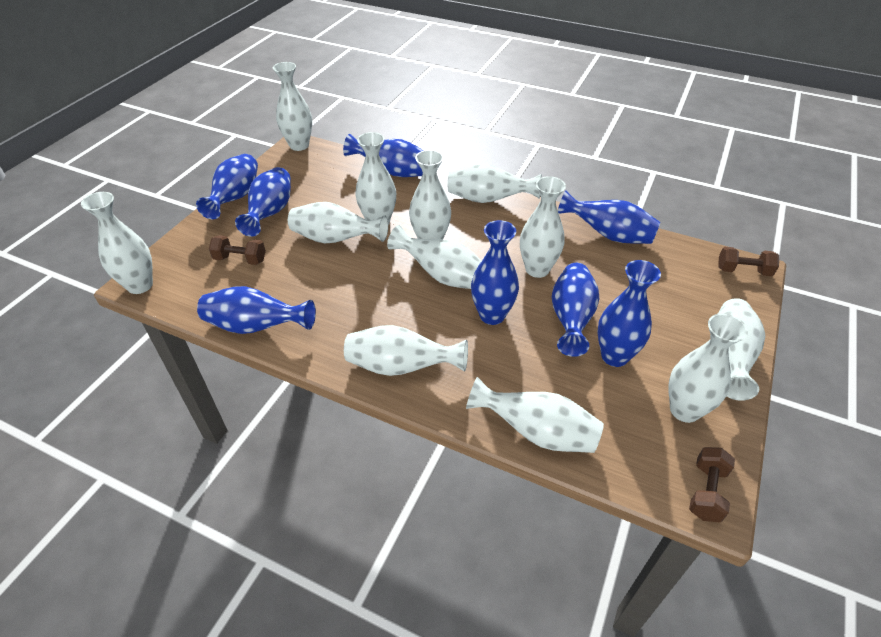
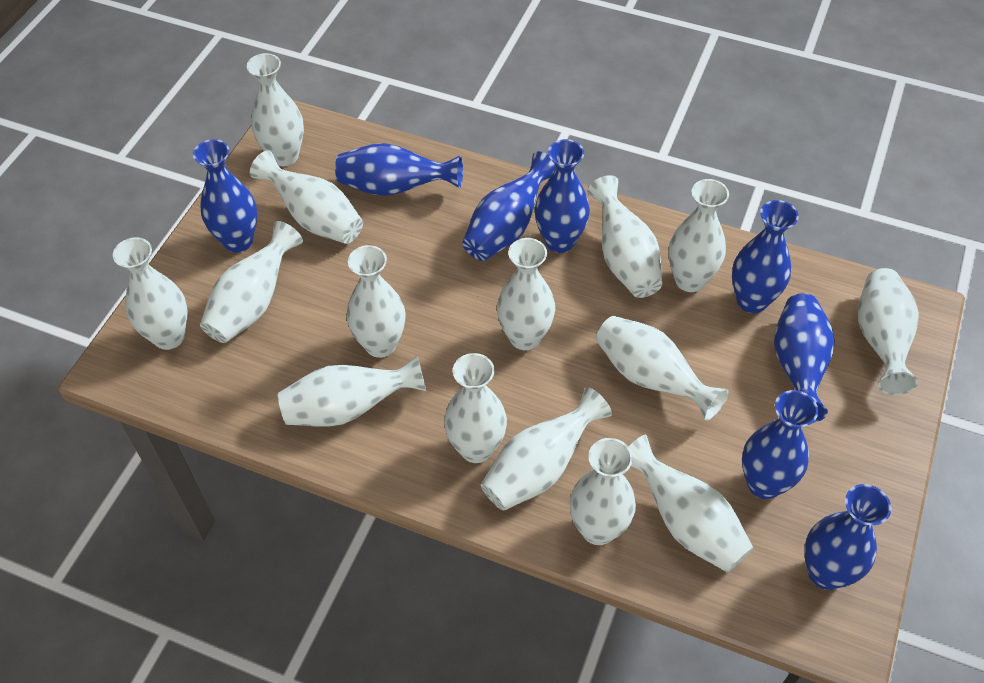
brown dumbbell: 3 -> 0
white vase: 12 -> 15

